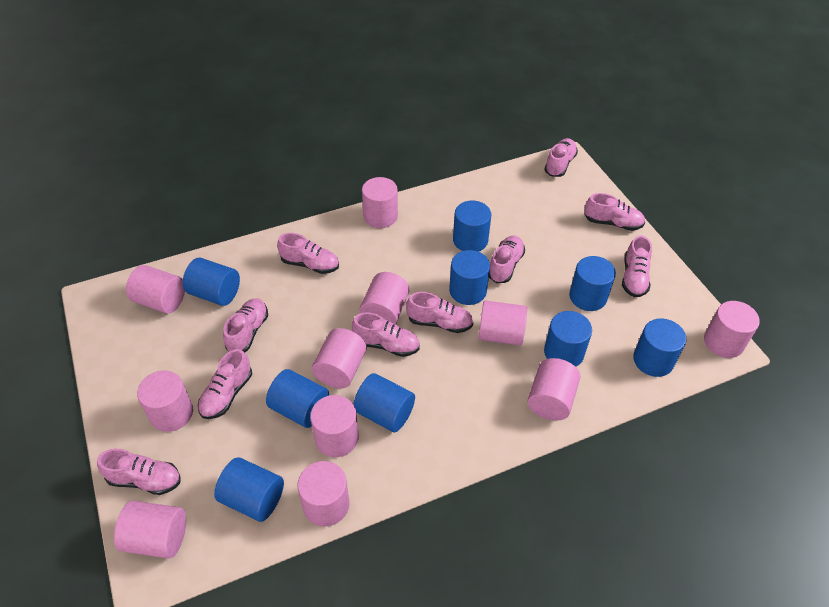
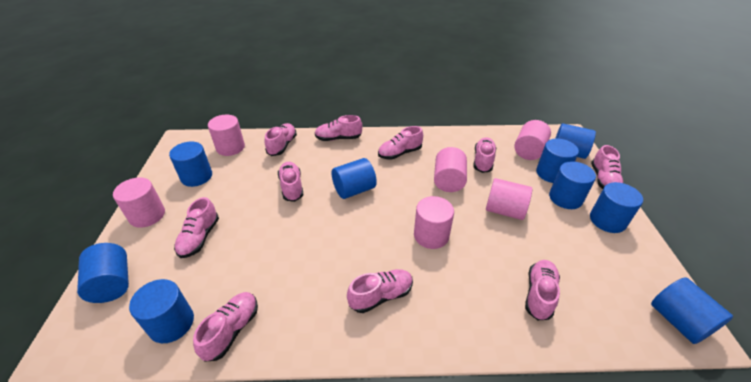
pink cylinder: 11 -> 6

